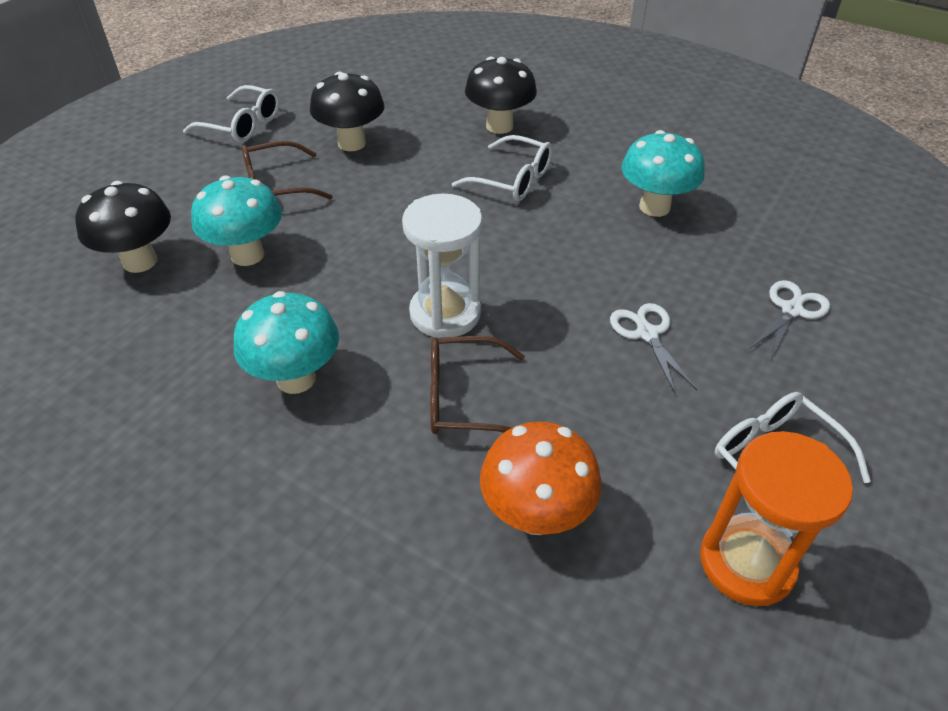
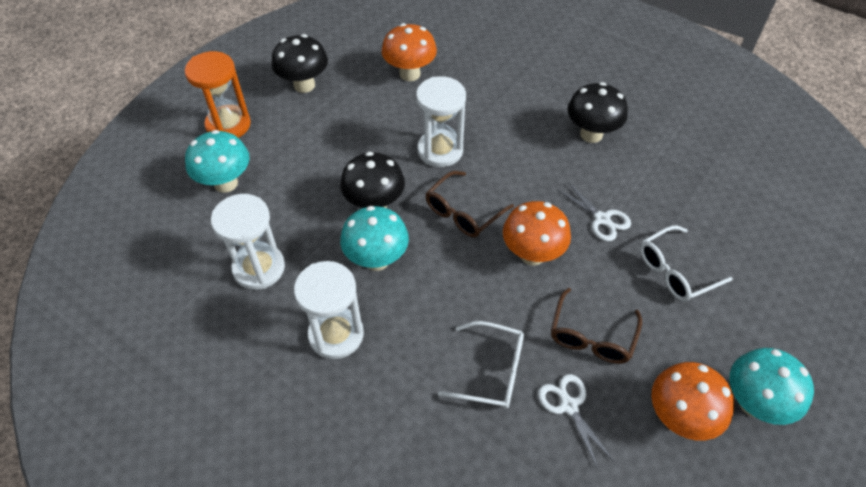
orange mushroom: 1 -> 3
white glasses: 3 -> 2
white hourglass: 1 -> 3

